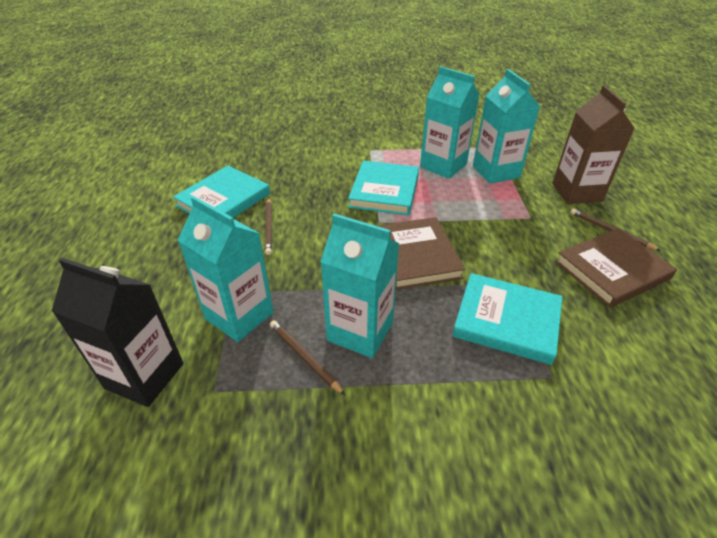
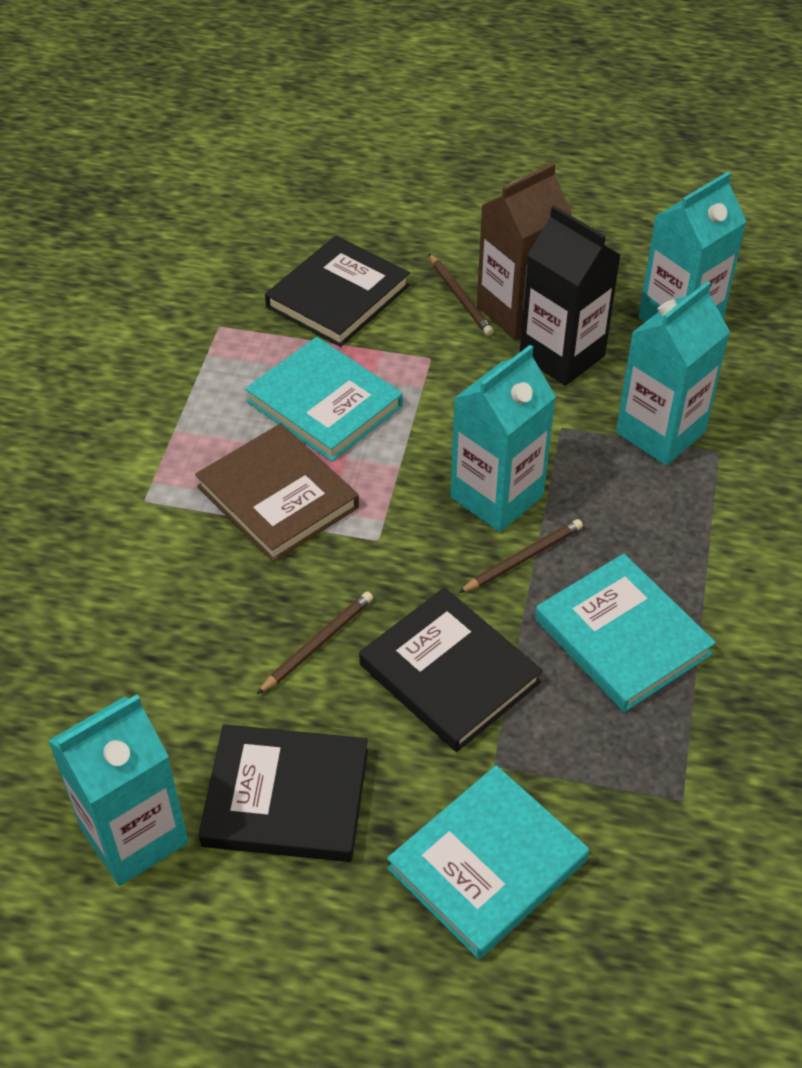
black book: 0 -> 3
brown book: 2 -> 1

